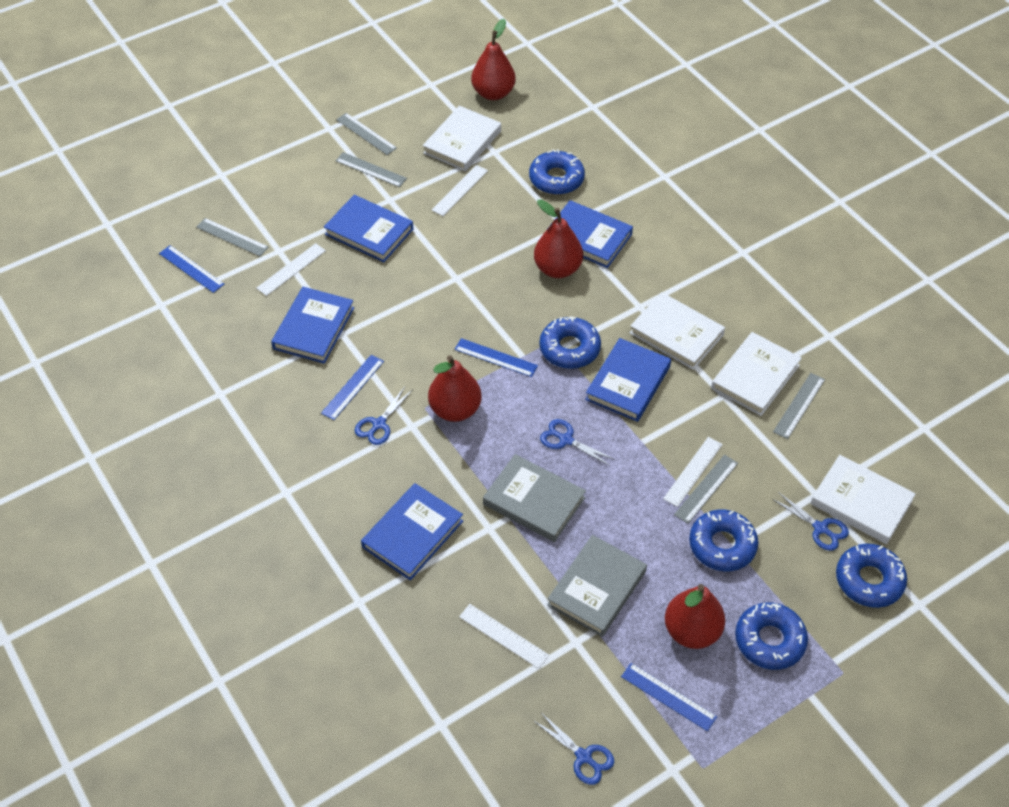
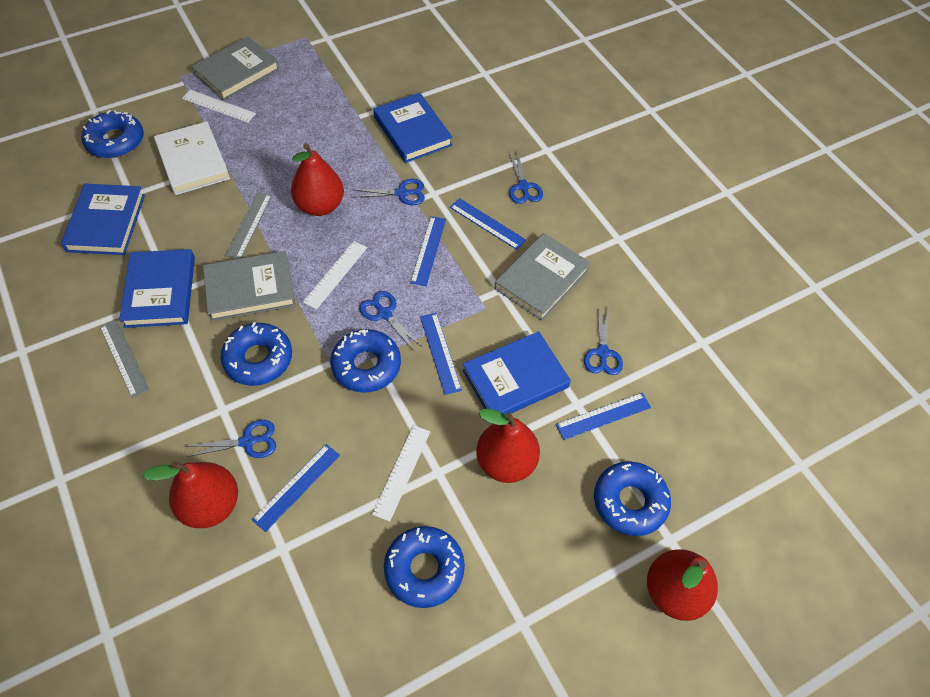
blue book: 5 -> 4
blue ruler: 4 -> 5
blue scissors: 4 -> 5
grey book: 2 -> 3
grey ruler: 5 -> 2
white book: 4 -> 1
white ruler: 4 -> 3

